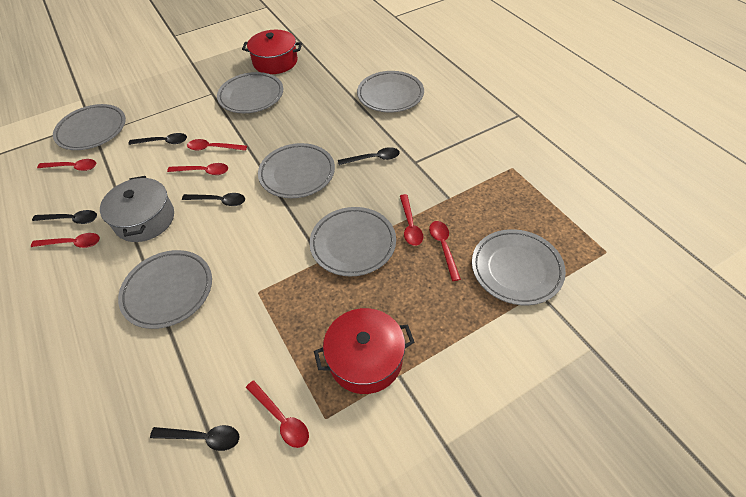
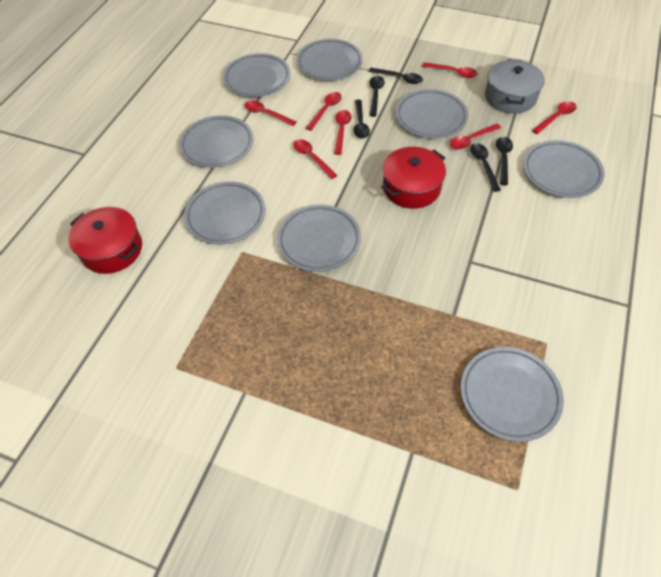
grey plate: 7 -> 8

